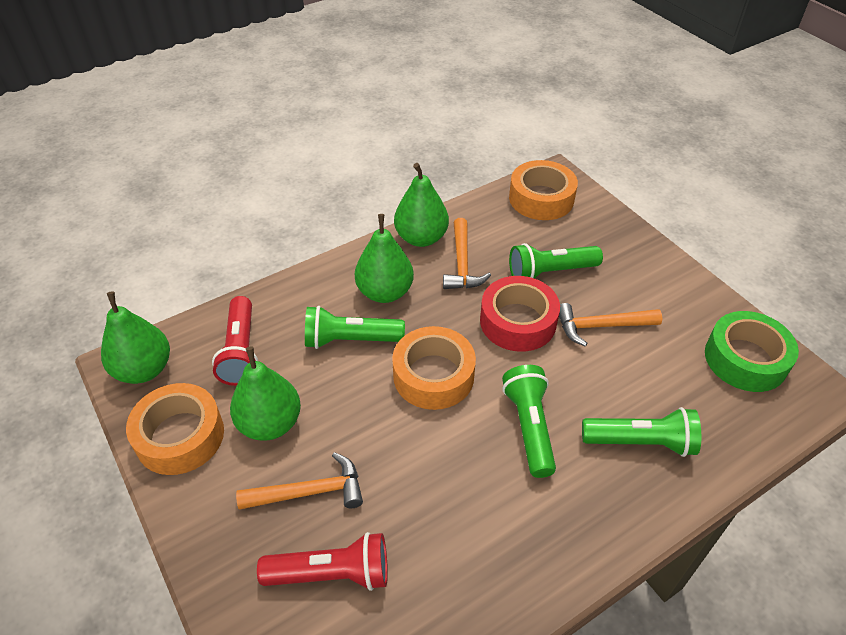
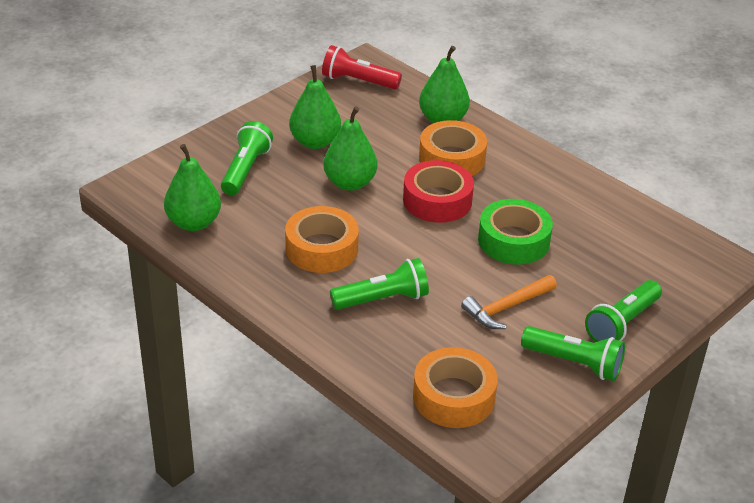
orange hammer: 3 -> 1
red flashlight: 2 -> 1

